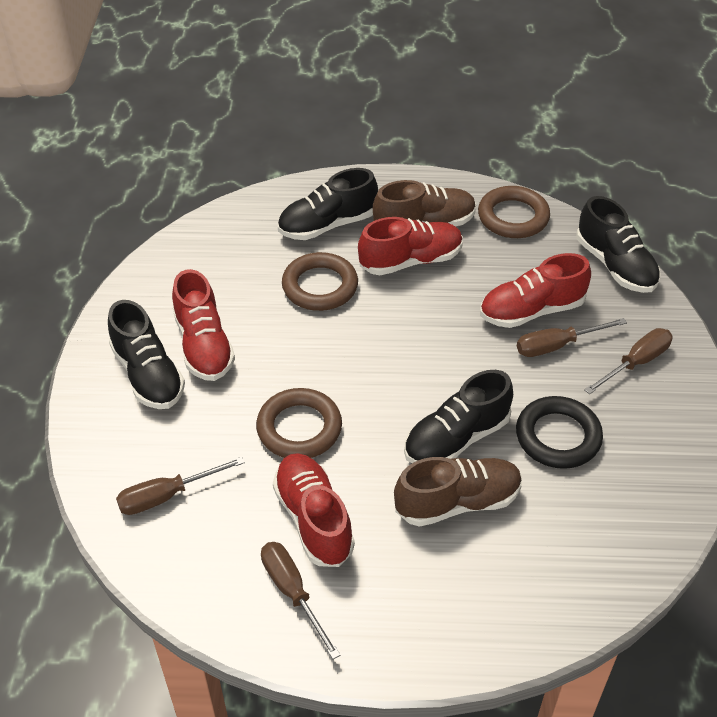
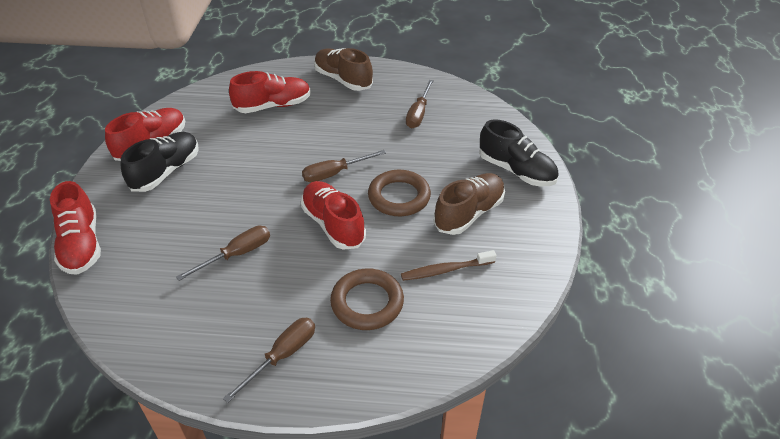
black ring: 1 -> 0
black shoe: 4 -> 2
brown ring: 3 -> 2
brown toothbrush: 0 -> 1

